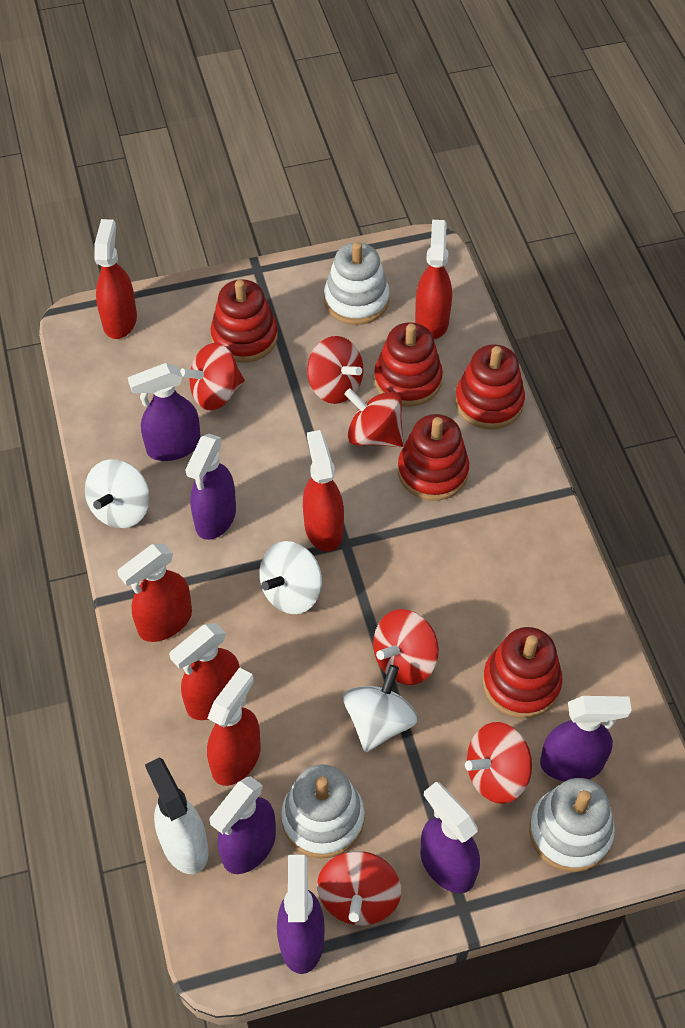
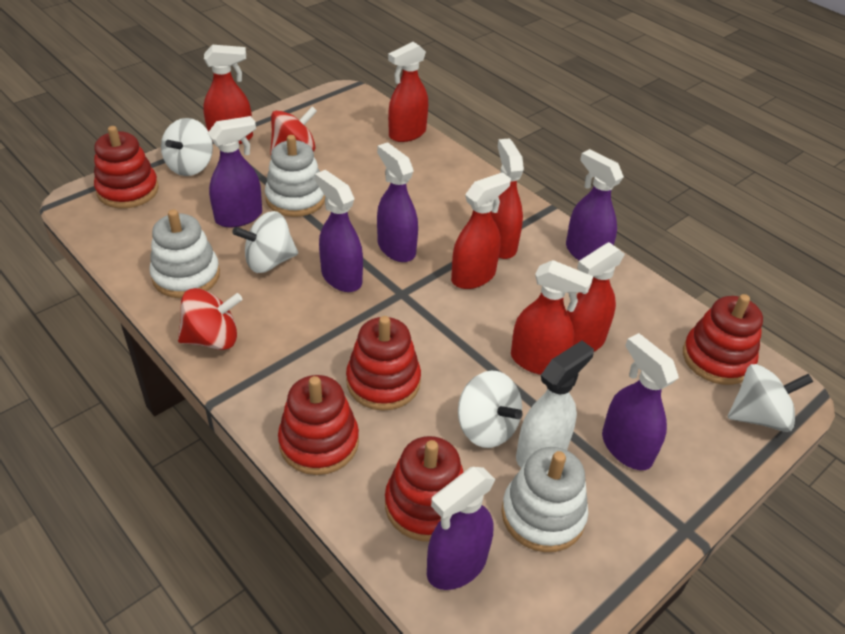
red spinning top: 6 -> 2
white spinning top: 3 -> 4

